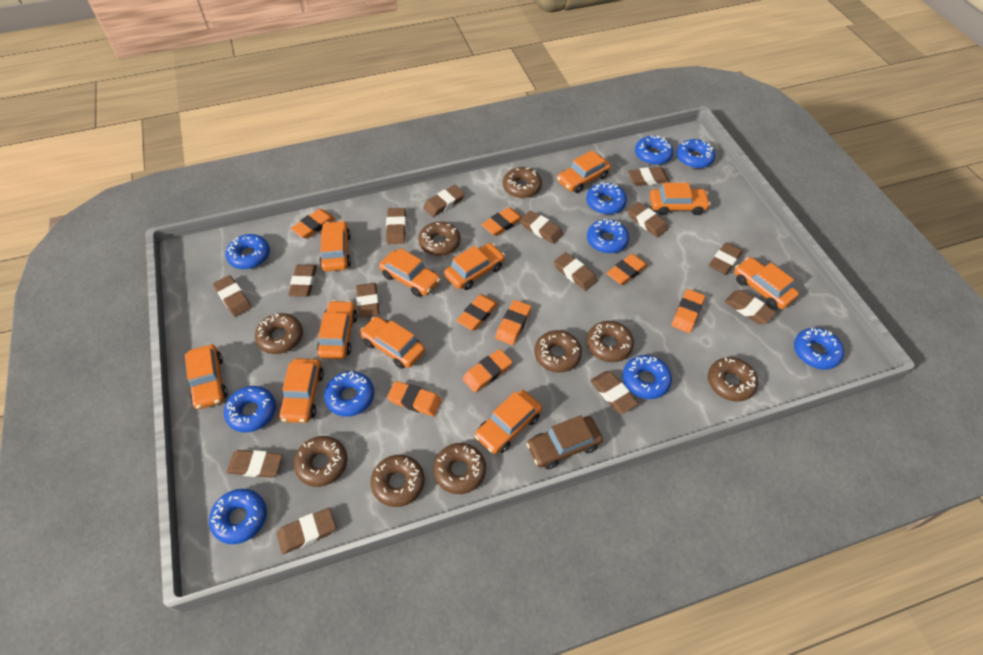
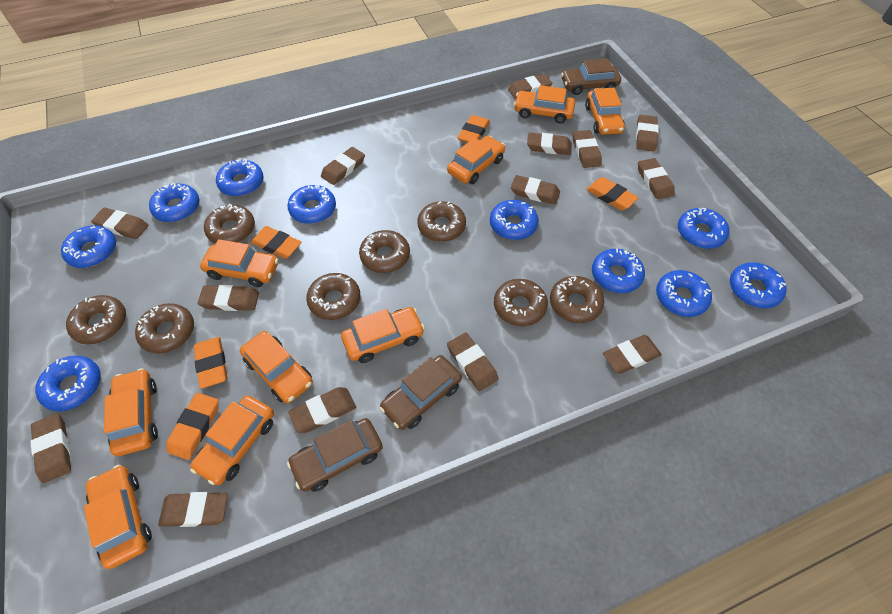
brown car: 1 -> 3
brown donut: 9 -> 8
orange car: 11 -> 9
orange eraser: 8 -> 5

